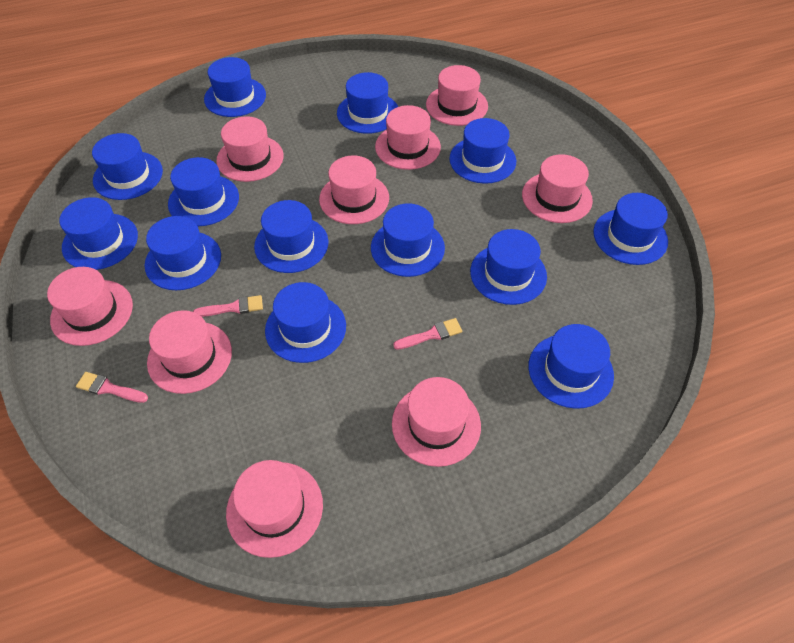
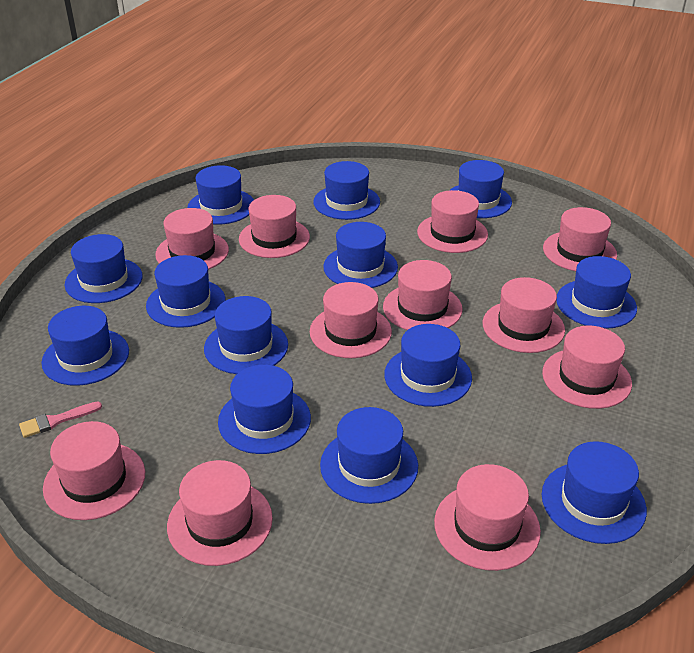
pink brush: 3 -> 1
pink hat: 9 -> 11

